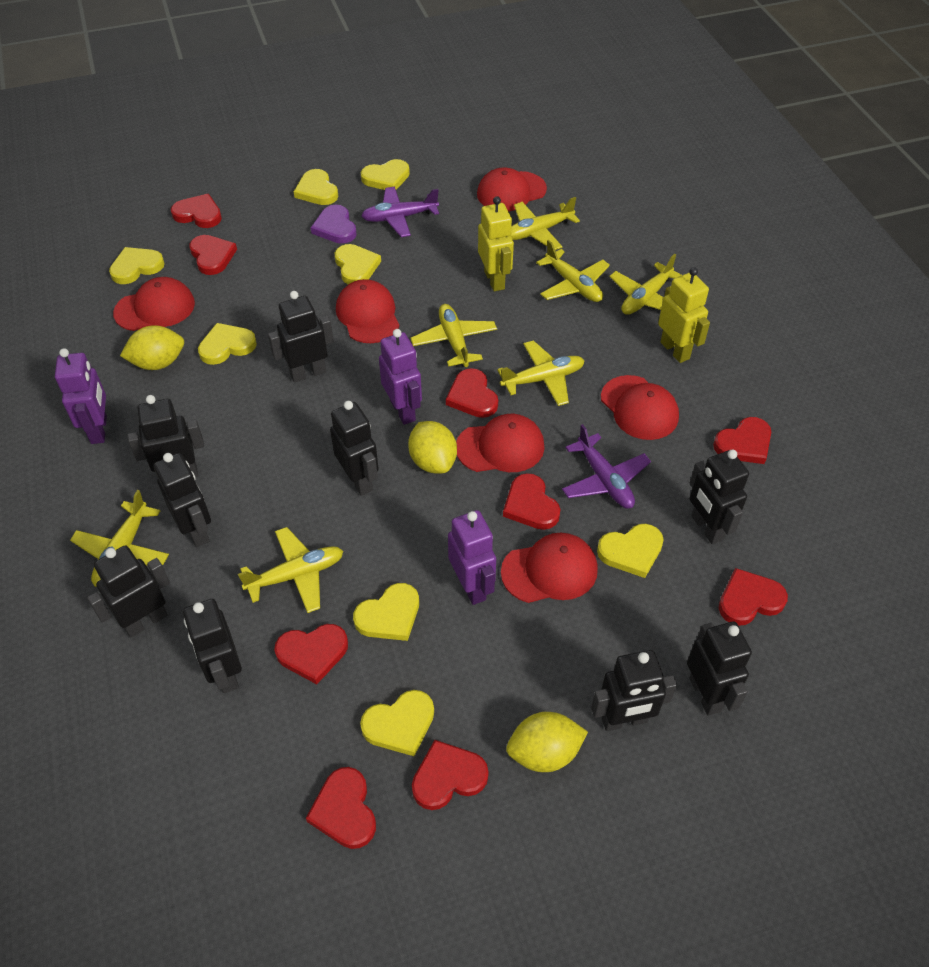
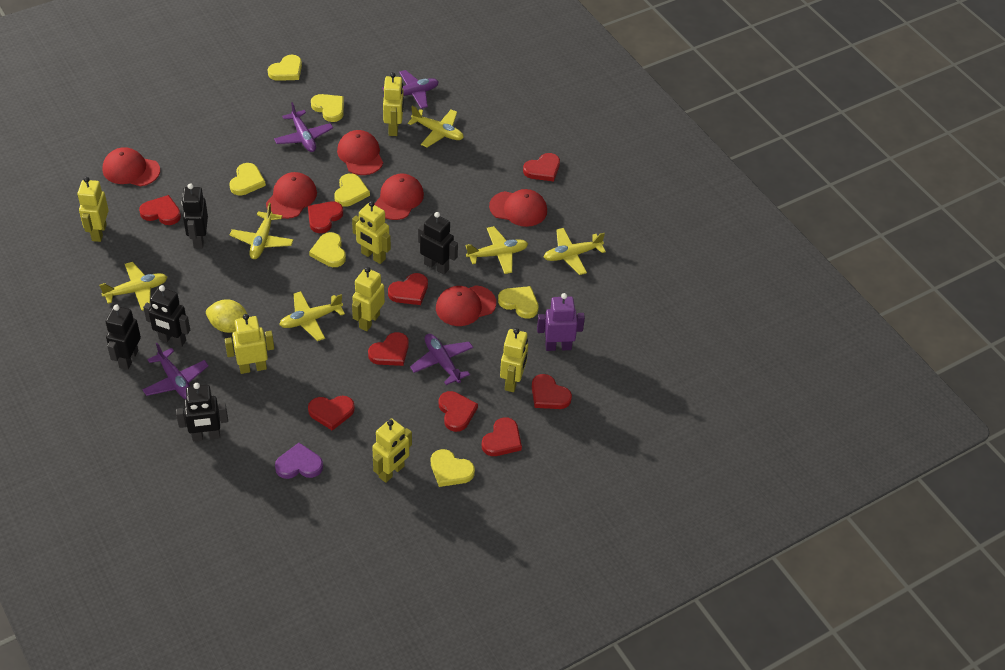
black robot: 9 -> 5
purple plane: 2 -> 4
purple robot: 3 -> 1
yellow heart: 8 -> 7
yellow lemon: 3 -> 1
yellow plane: 7 -> 6
yellow robot: 2 -> 7

